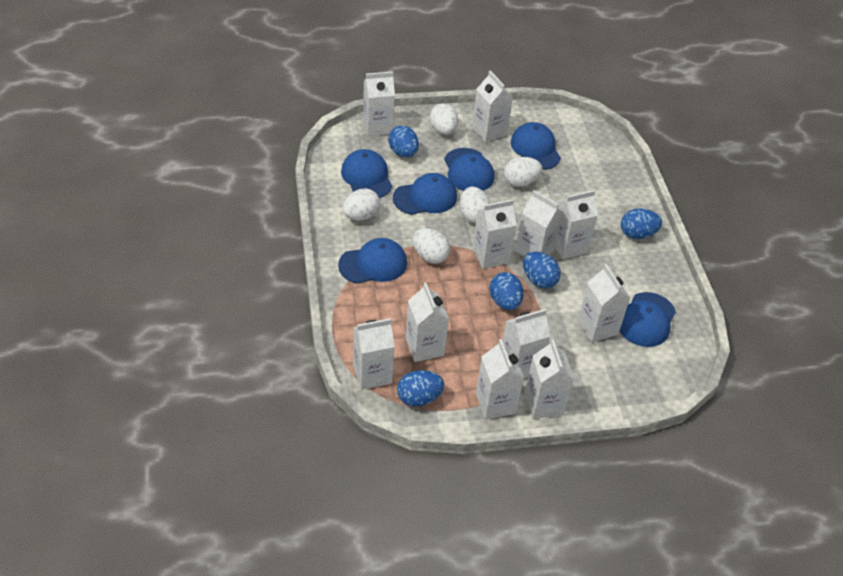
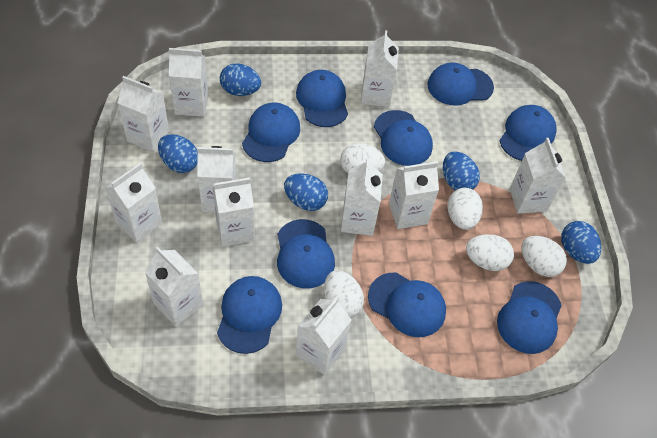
blue cap: 6 -> 9

